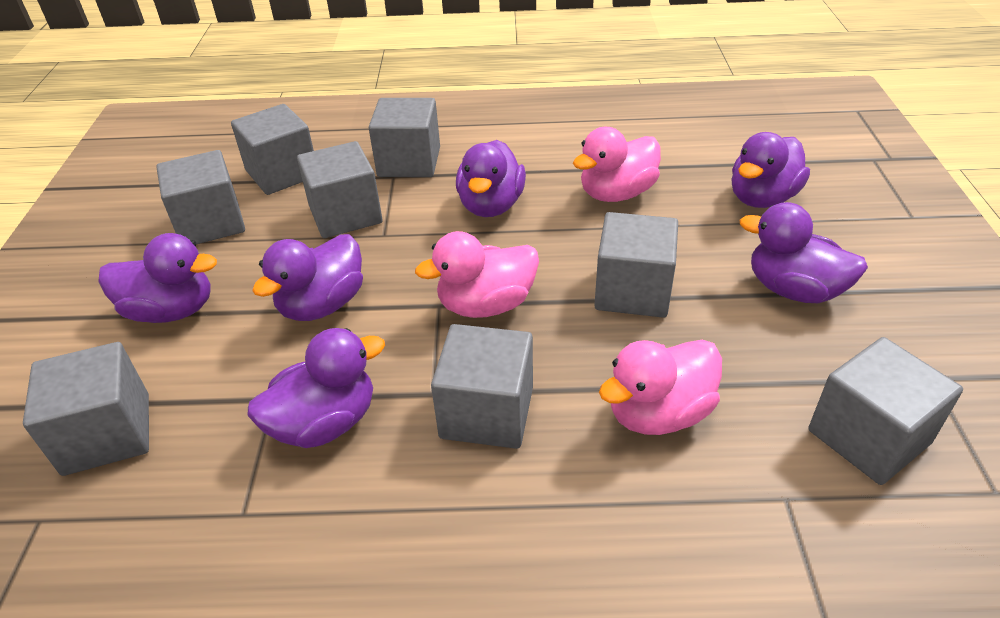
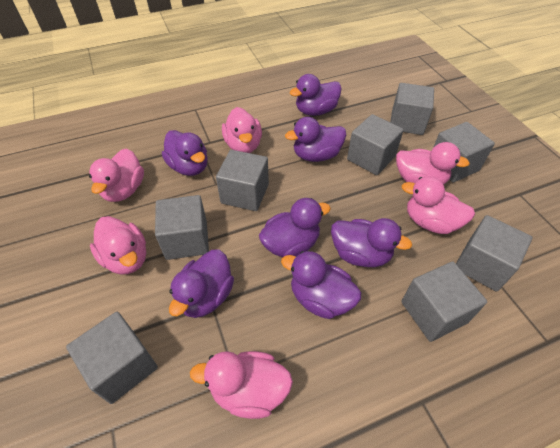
pink duck: 3 -> 6
purple duck: 6 -> 7

